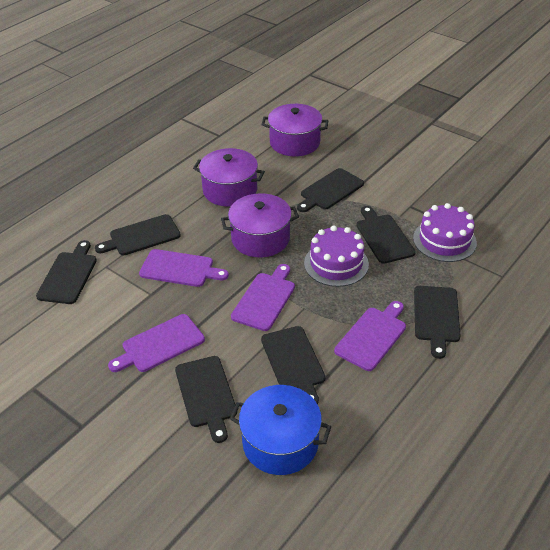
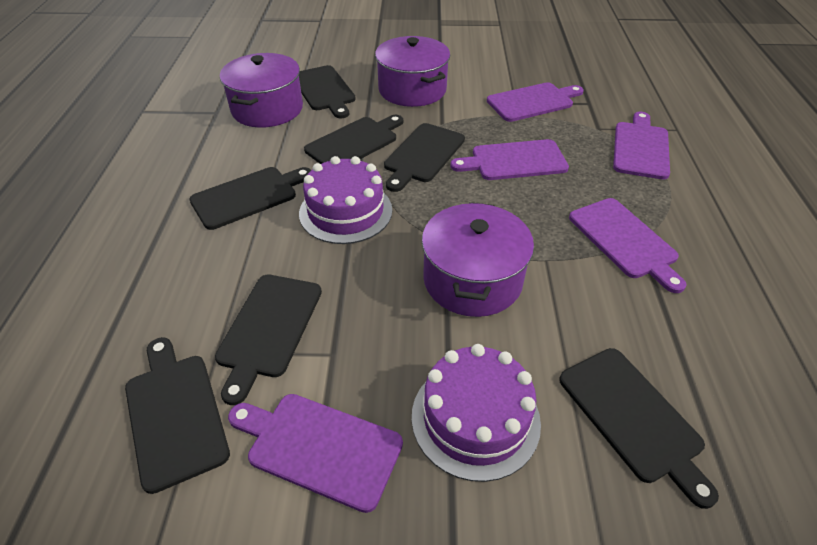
blue pot: 1 -> 0
purple cutting board: 4 -> 5

